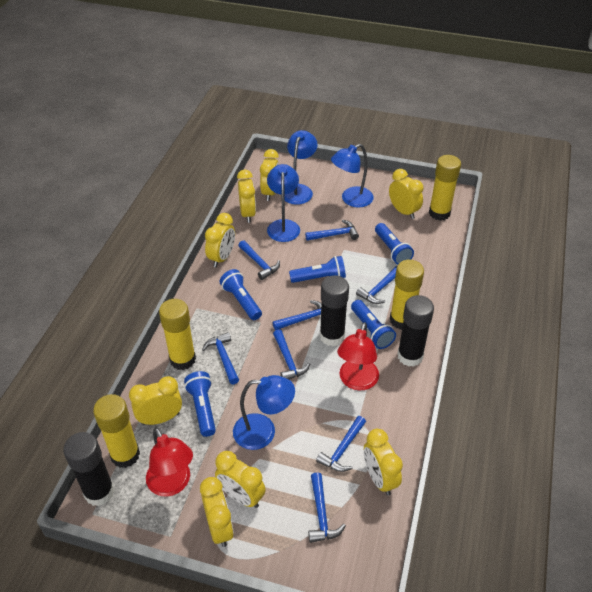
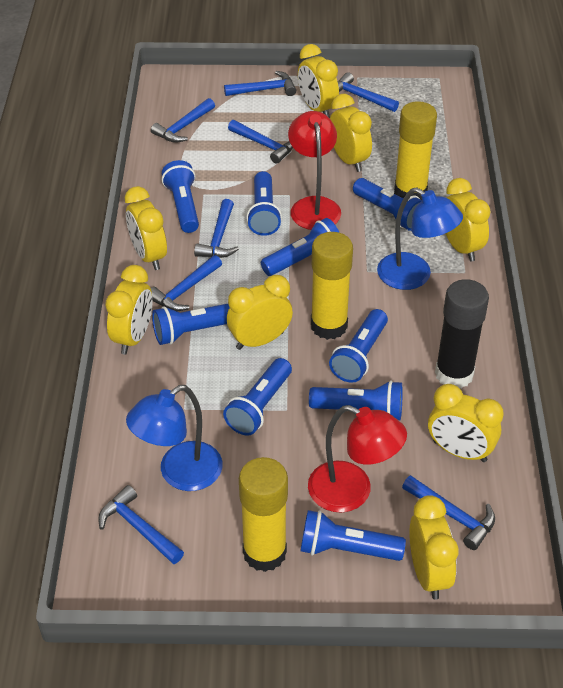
black glue stick: 3 -> 1
blue flashlight: 5 -> 9
blue lamp: 4 -> 2
yellow glue stick: 4 -> 3

